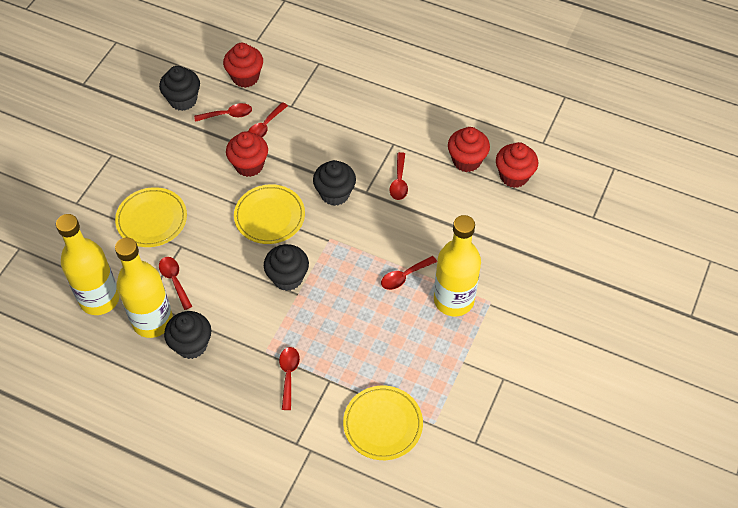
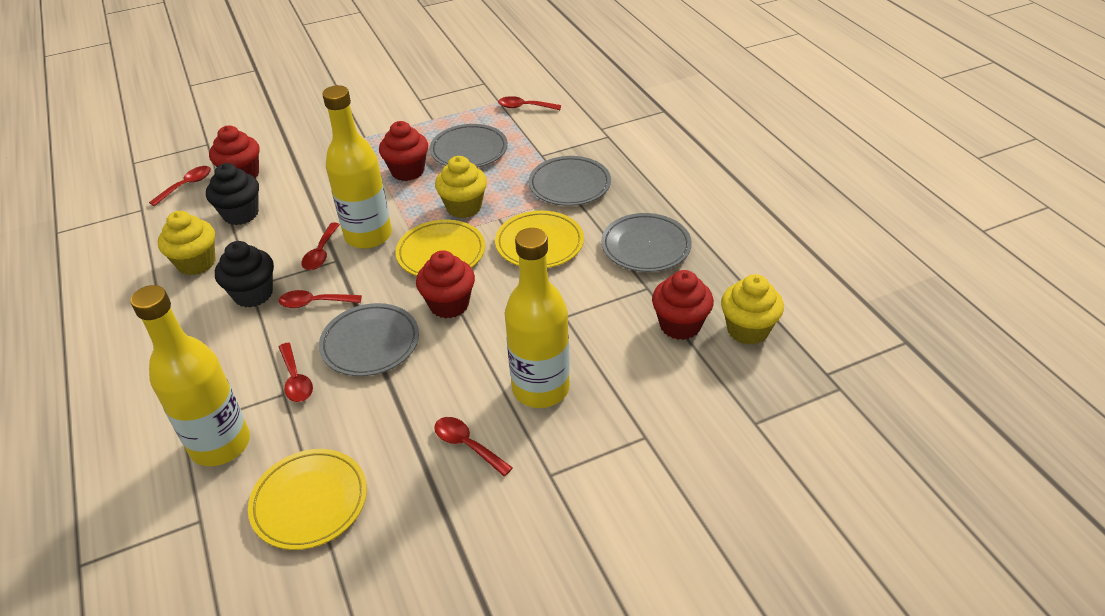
black cupcake: 4 -> 2
grey plate: 0 -> 4
yellow cupcake: 0 -> 3

